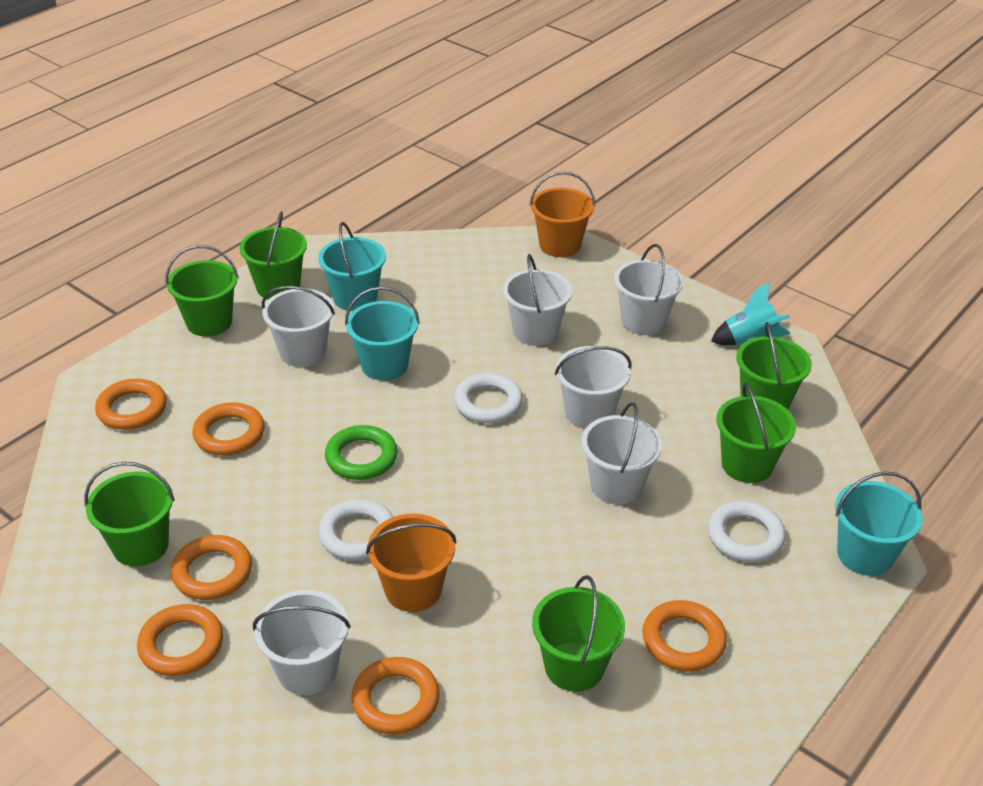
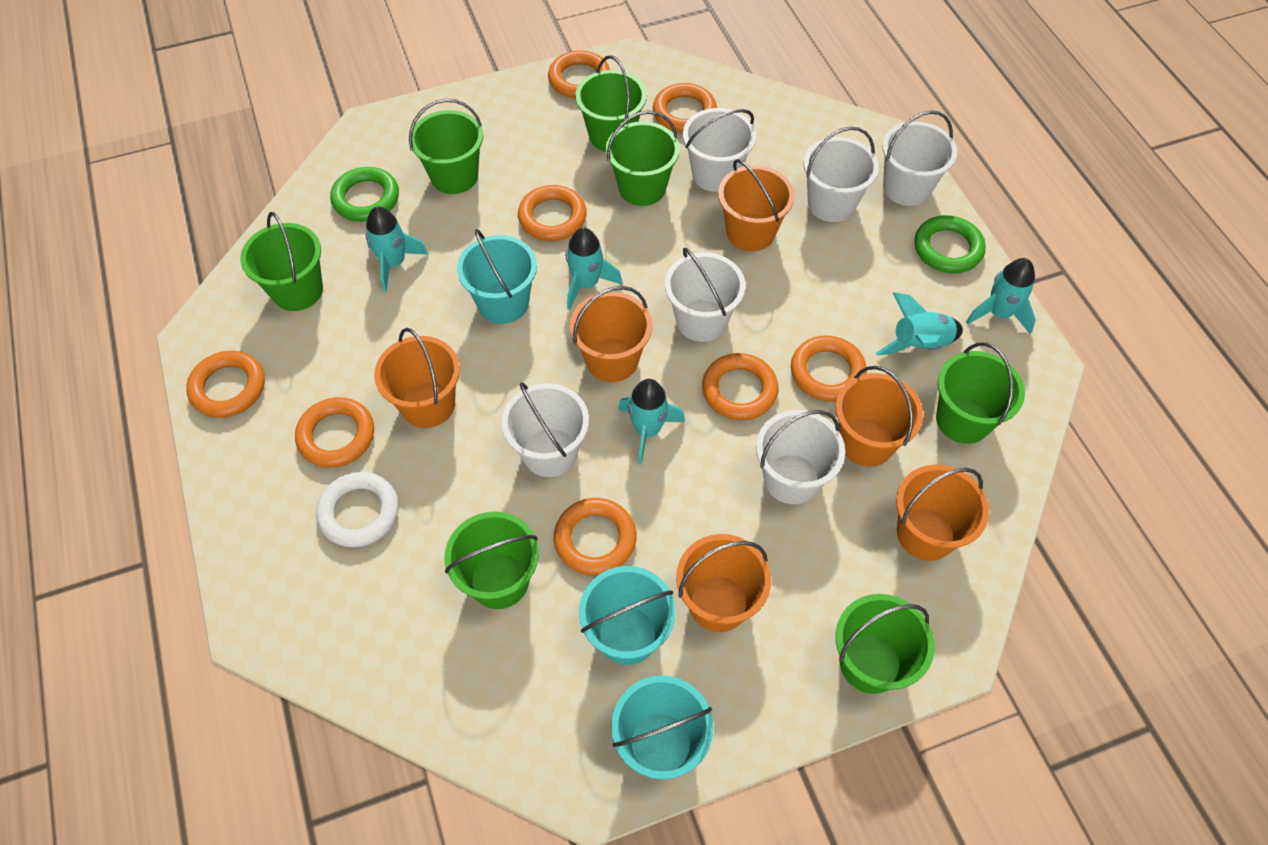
green bucket: 6 -> 7
green ring: 1 -> 2
orange bucket: 2 -> 6
orange ring: 6 -> 8
turquoise rocket: 1 -> 5
white ring: 3 -> 1

